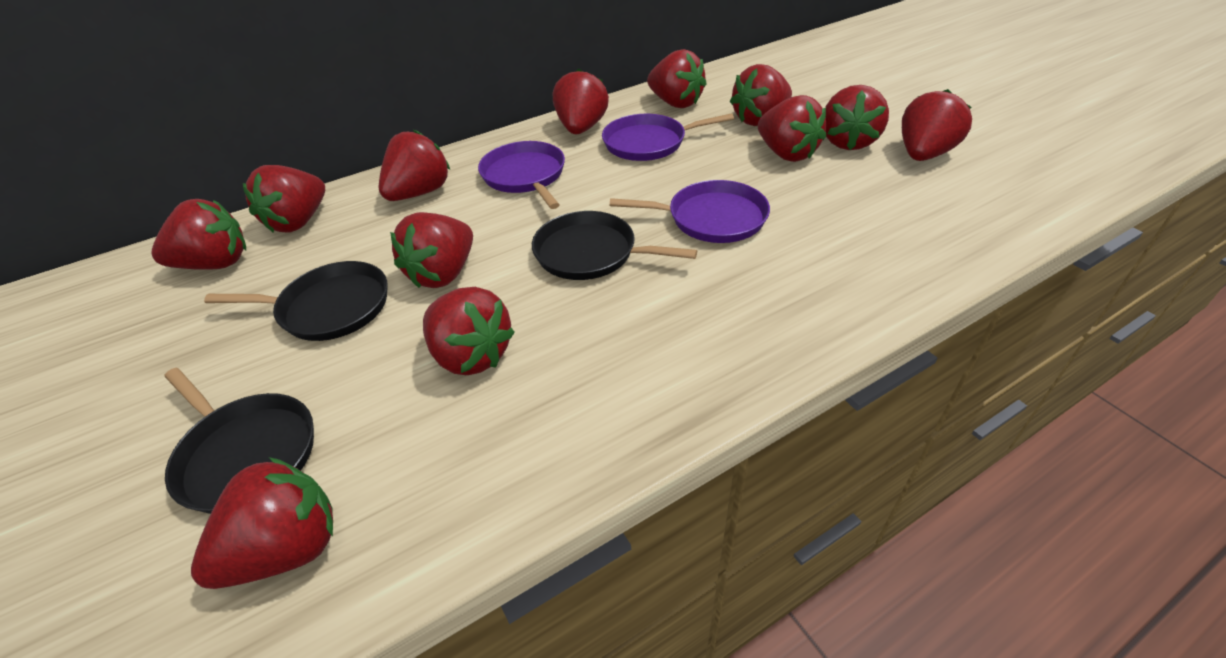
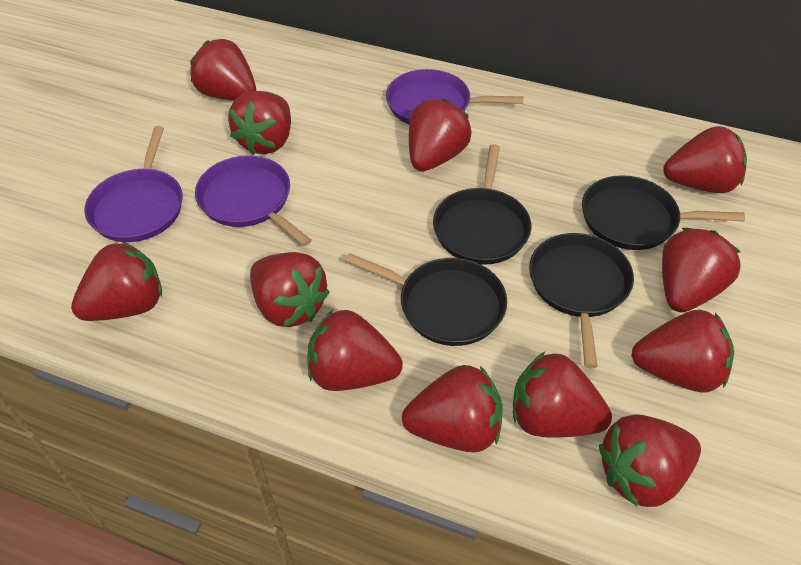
black pan: 3 -> 4

